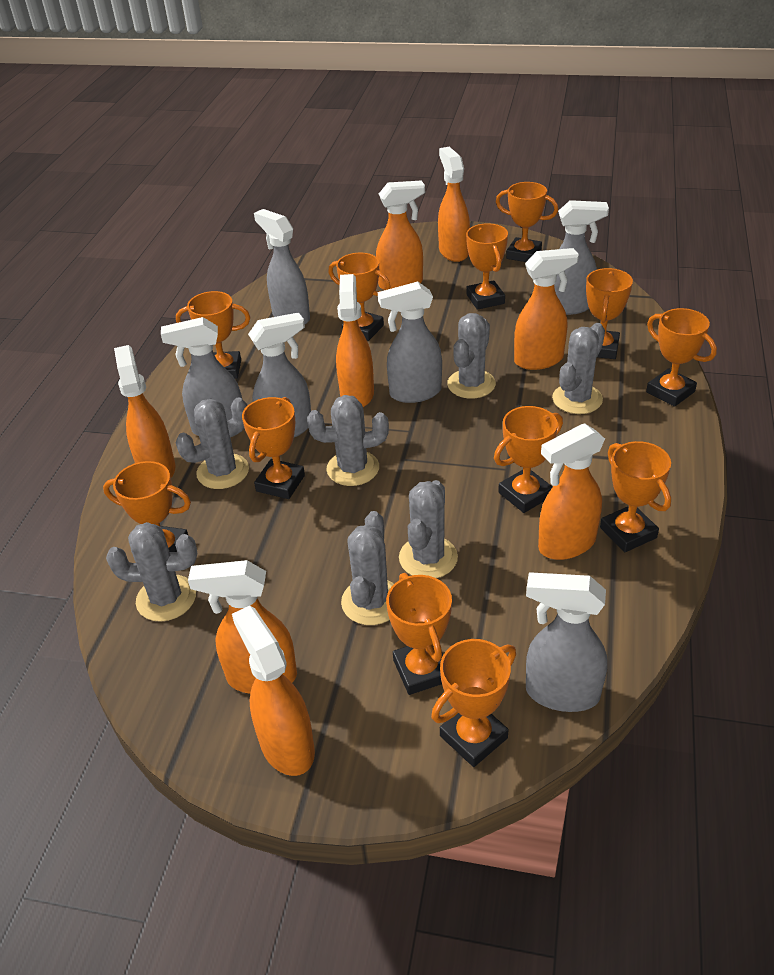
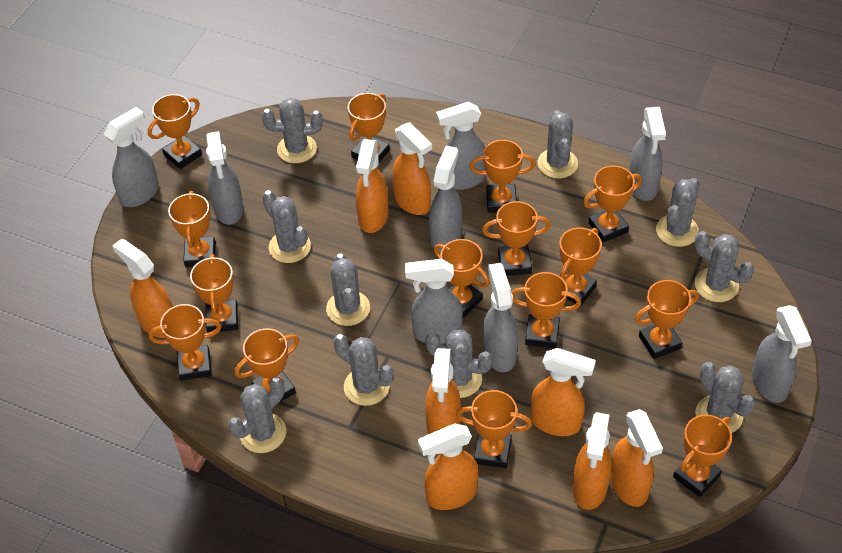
grey cactus: 7 -> 10
grey spray bottle: 6 -> 8
orange trophy: 12 -> 15

